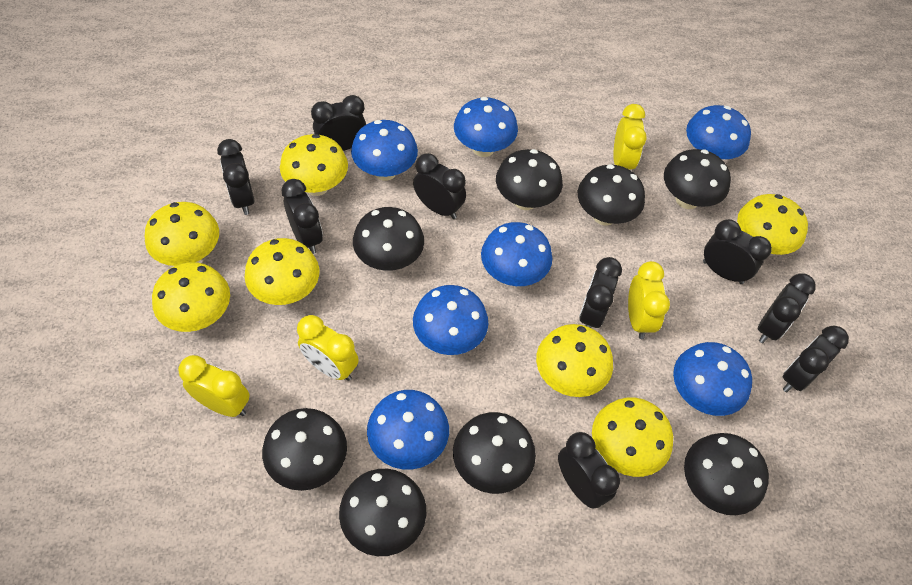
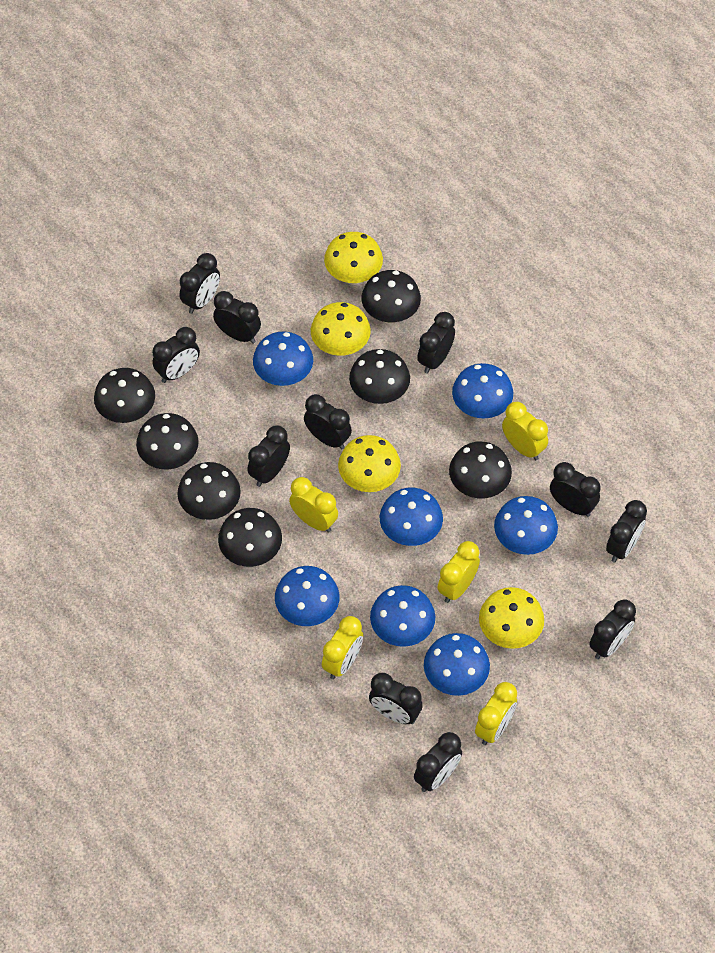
black clock: 9 -> 11
black mushroom: 8 -> 7
yellow clock: 4 -> 5
yellow mushroom: 7 -> 4

